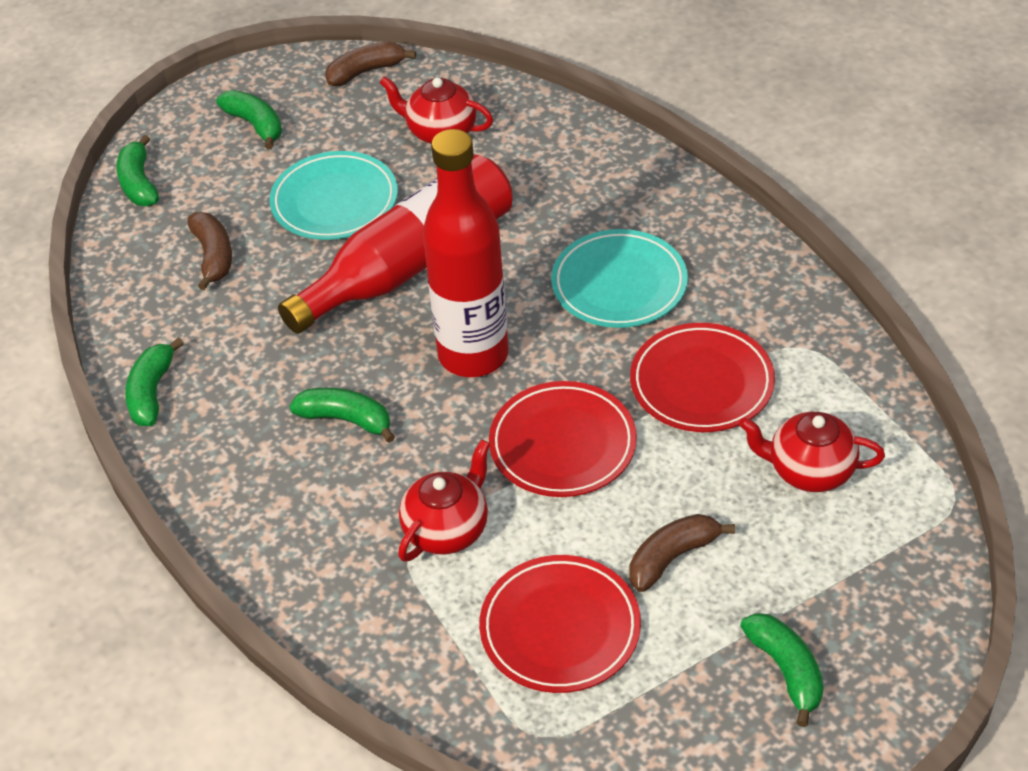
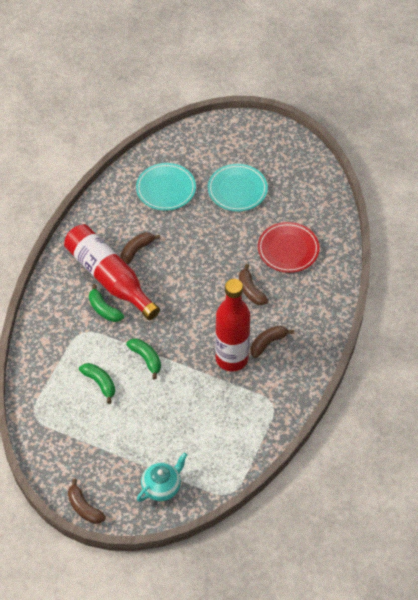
brown banana: 3 -> 4
green banana: 5 -> 3
red plate: 3 -> 1
red teapot: 3 -> 0
turquoise teapot: 0 -> 1

